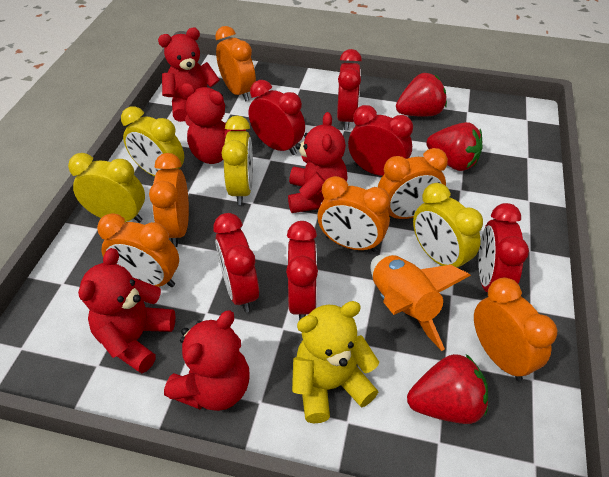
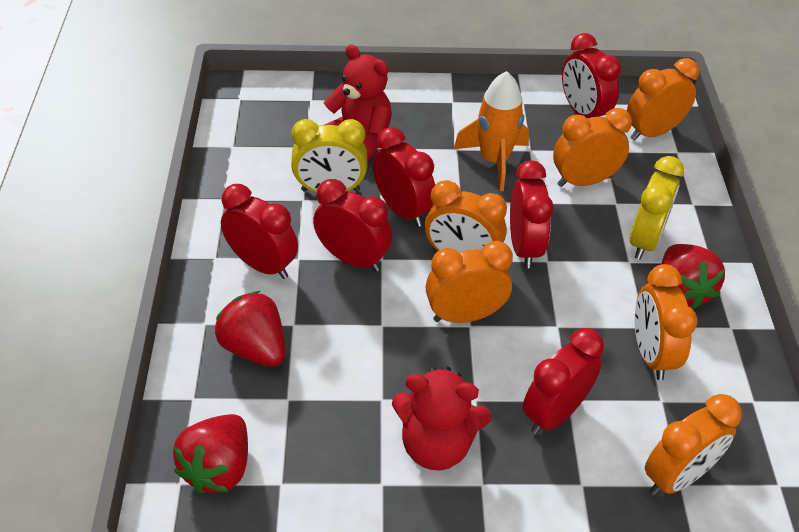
red teddy bear: 5 -> 2
yellow clock: 4 -> 2
yellow teddy bear: 1 -> 0

